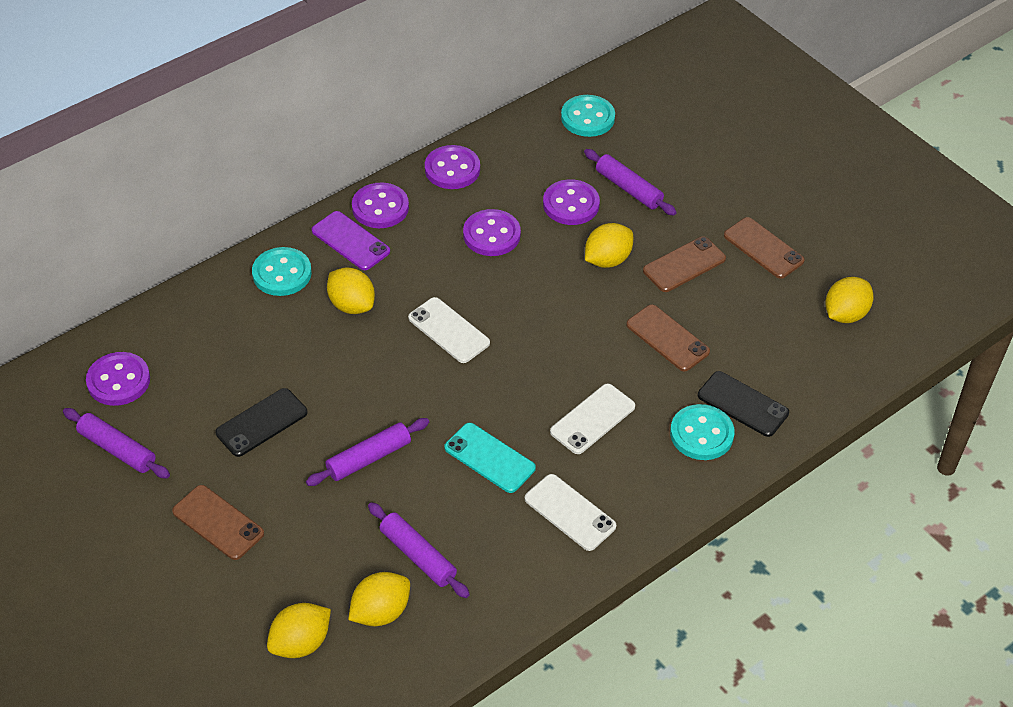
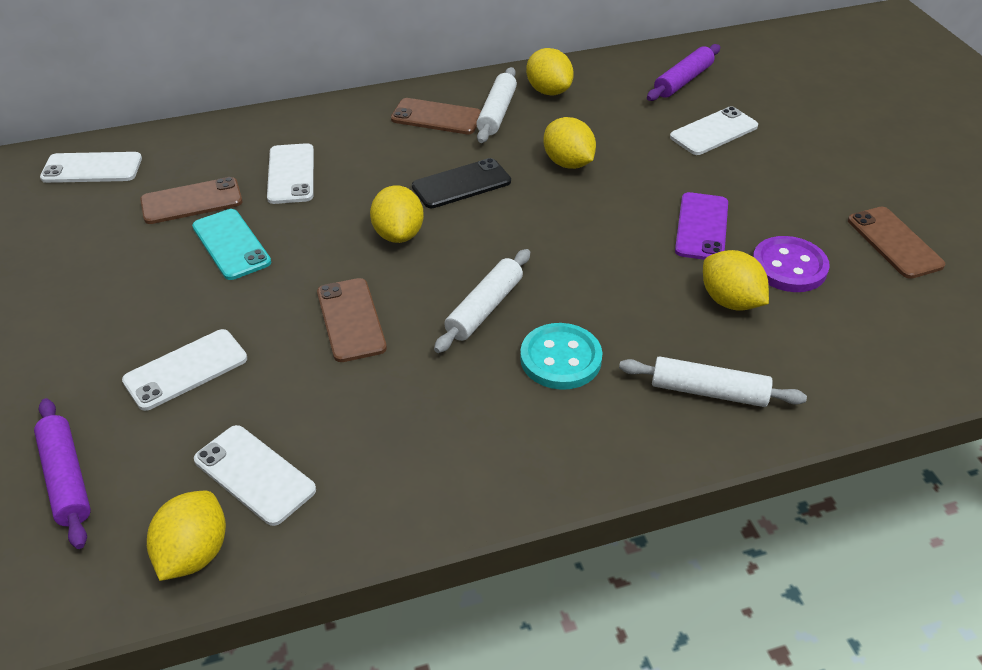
black phone: 2 -> 1
purple button: 5 -> 1
purple rolling pin: 4 -> 2
turquoise button: 3 -> 1
white phone: 3 -> 5
white rolling pin: 0 -> 3

